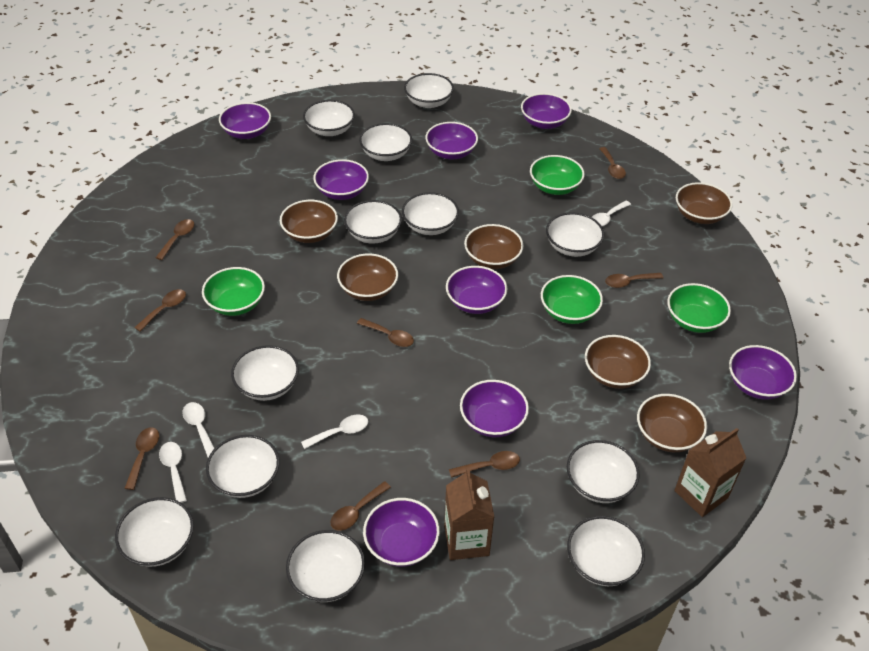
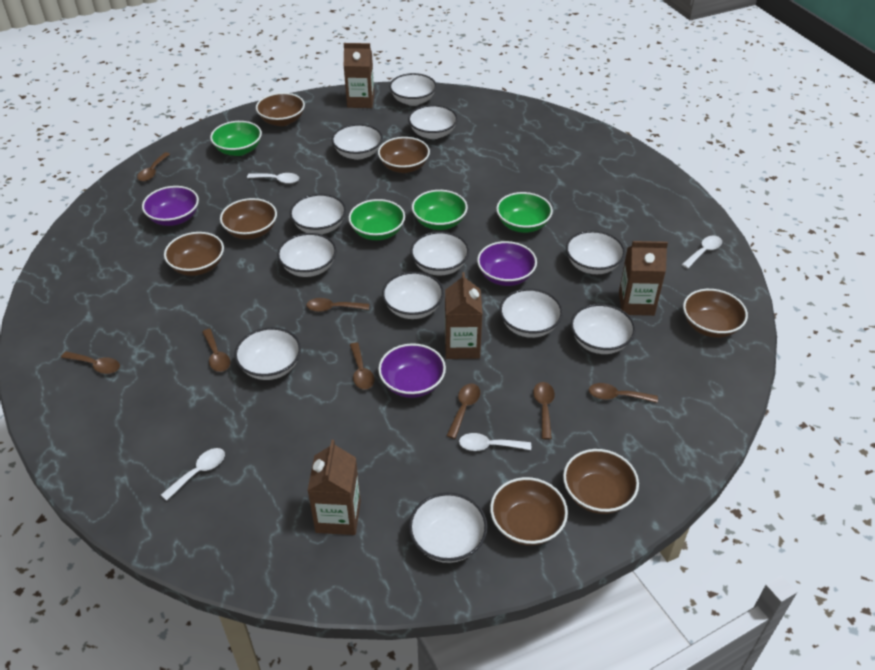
brown bowl: 6 -> 7
brown carton: 2 -> 4
purple bowl: 8 -> 3

